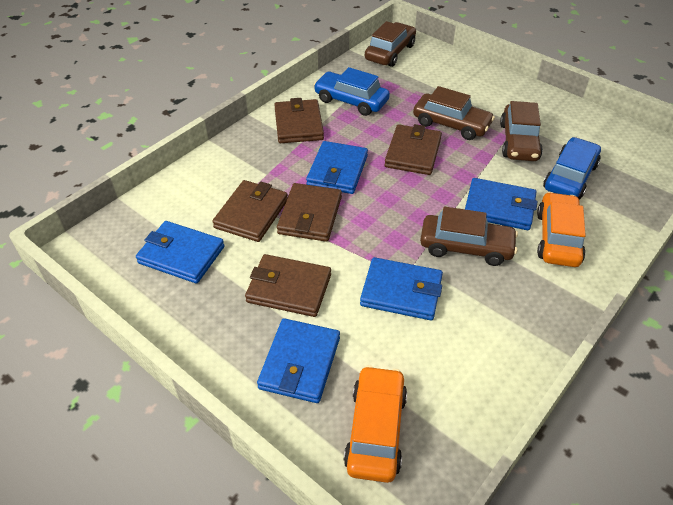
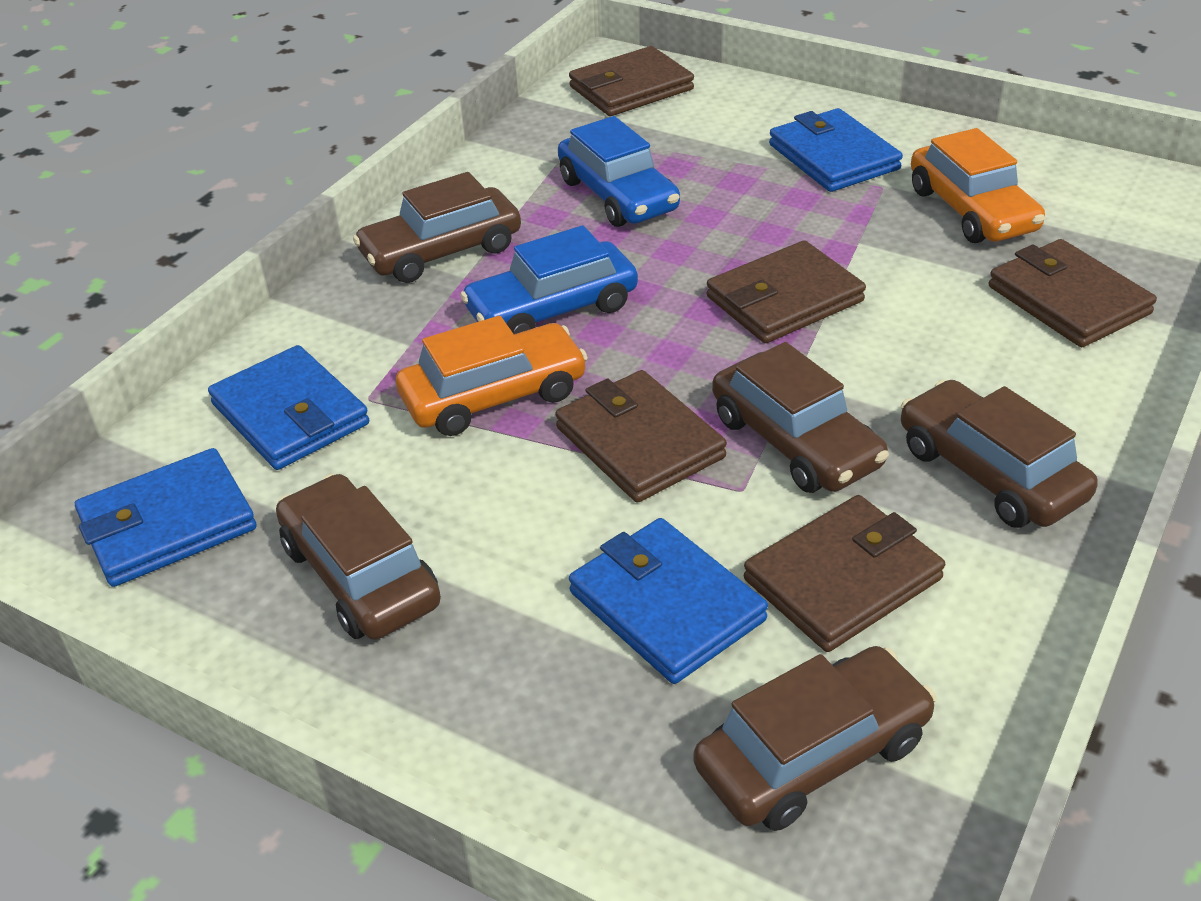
blue wallet: 5 -> 4
brown car: 4 -> 5

